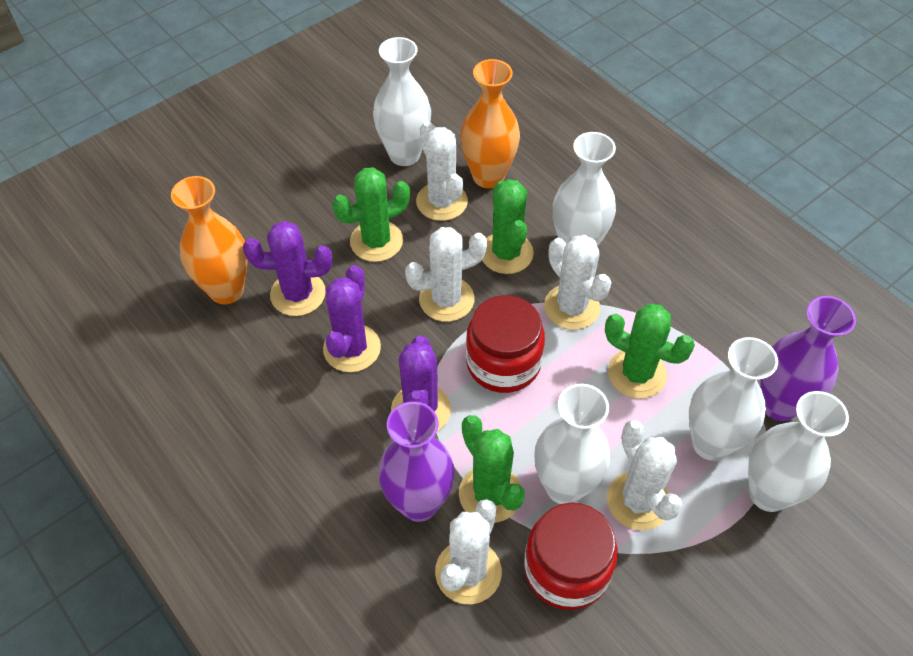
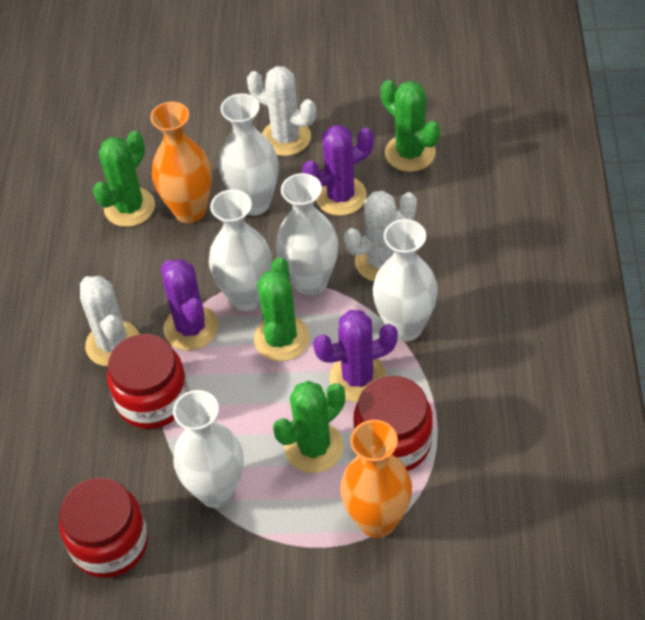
purple vase: 2 -> 0
red jar: 2 -> 3
white cactus: 5 -> 3

